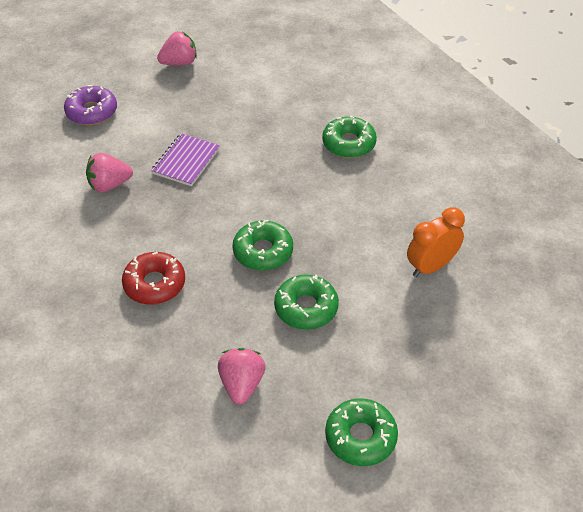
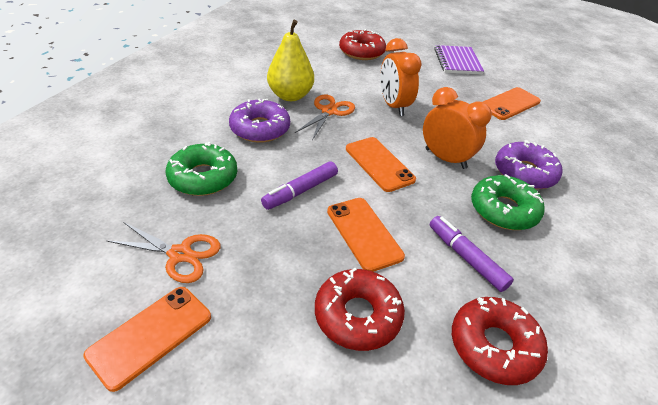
green donut: 4 -> 2
orange clock: 1 -> 2
orange phone: 0 -> 4
orange scissors: 0 -> 2
pink strawberry: 3 -> 0
purple donut: 1 -> 2
purple marker: 0 -> 2
red donut: 1 -> 3
yellow pear: 0 -> 1

